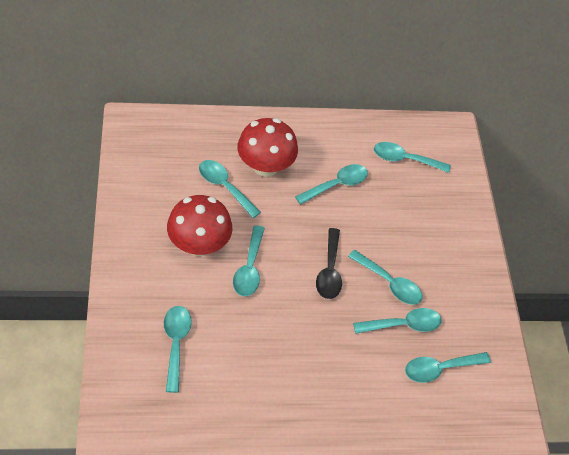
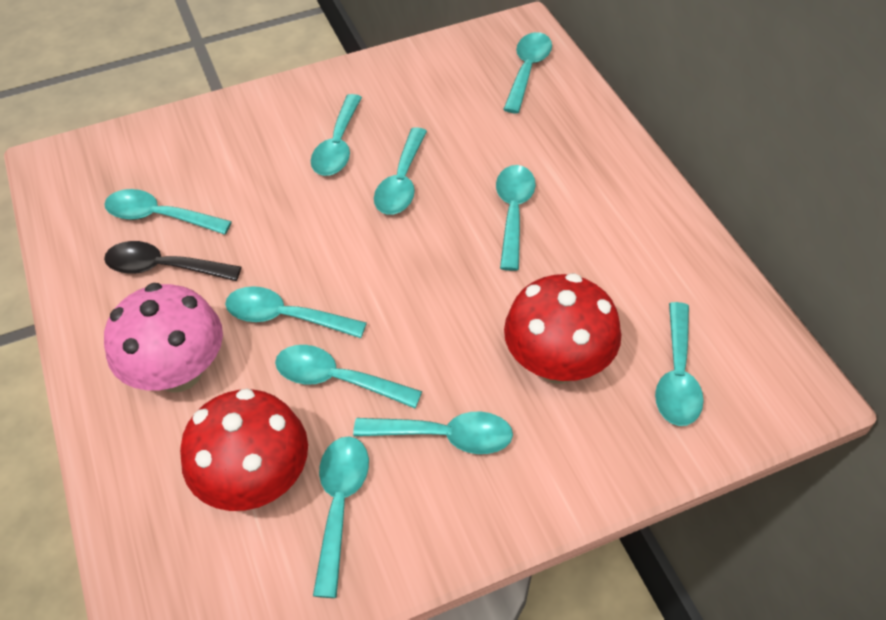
pink mushroom: 0 -> 1
turquoise spoon: 8 -> 10

